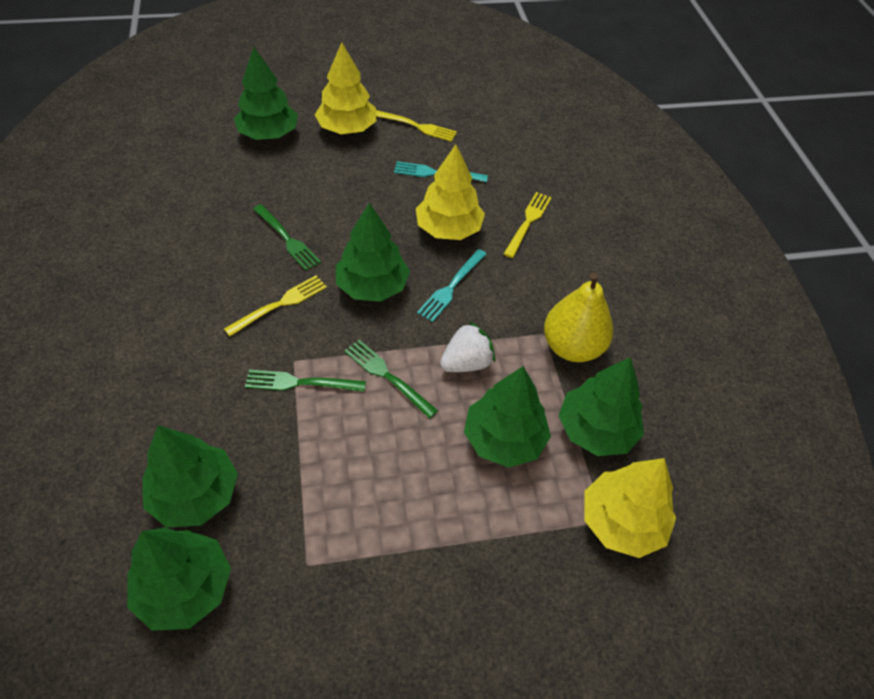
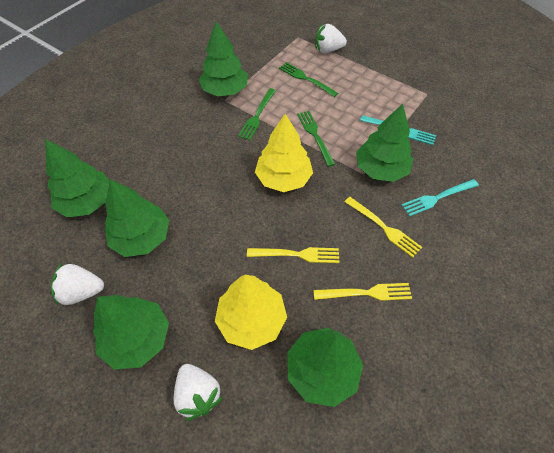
white strawberry: 1 -> 3
yellow pear: 1 -> 0
yellow tree: 3 -> 2

